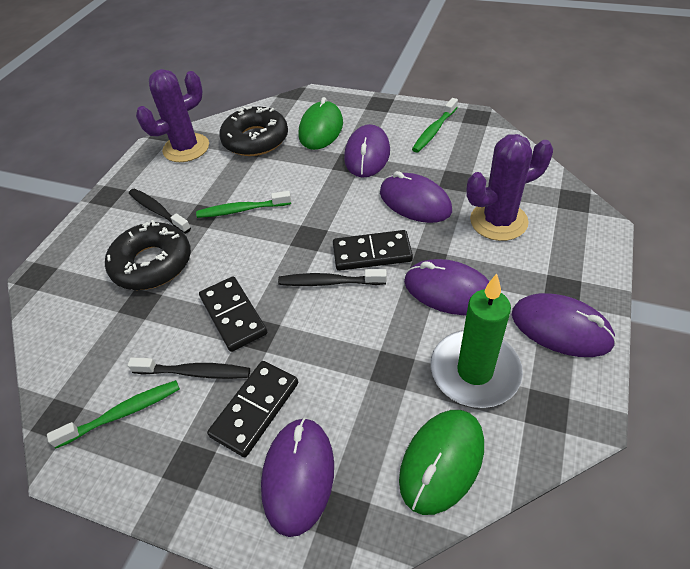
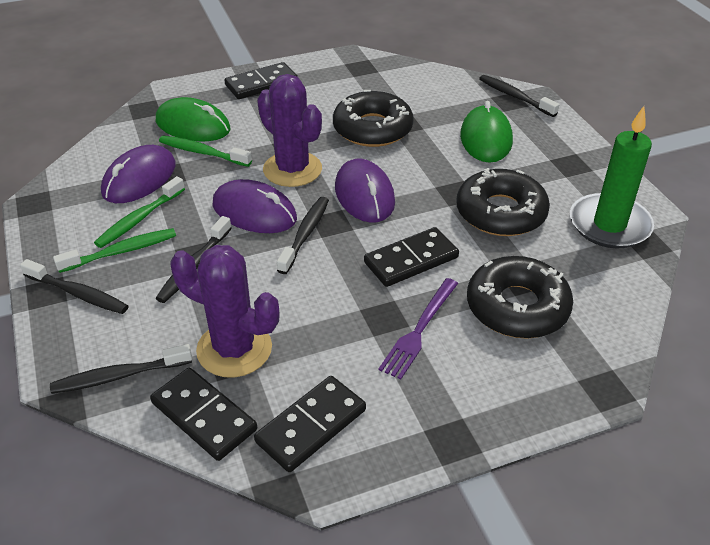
black domino: 3 -> 4
black donut: 2 -> 3
black toothbrush: 3 -> 5
purple fork: 0 -> 1
purple mouse: 5 -> 3

